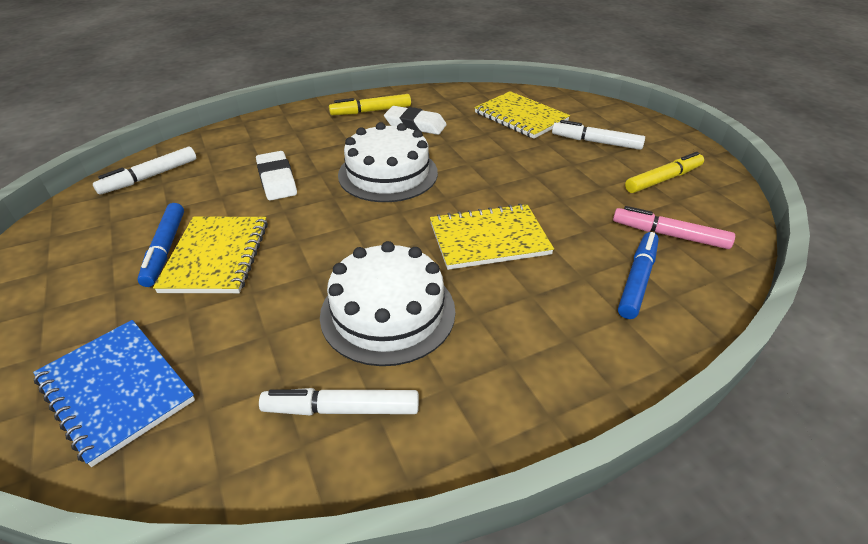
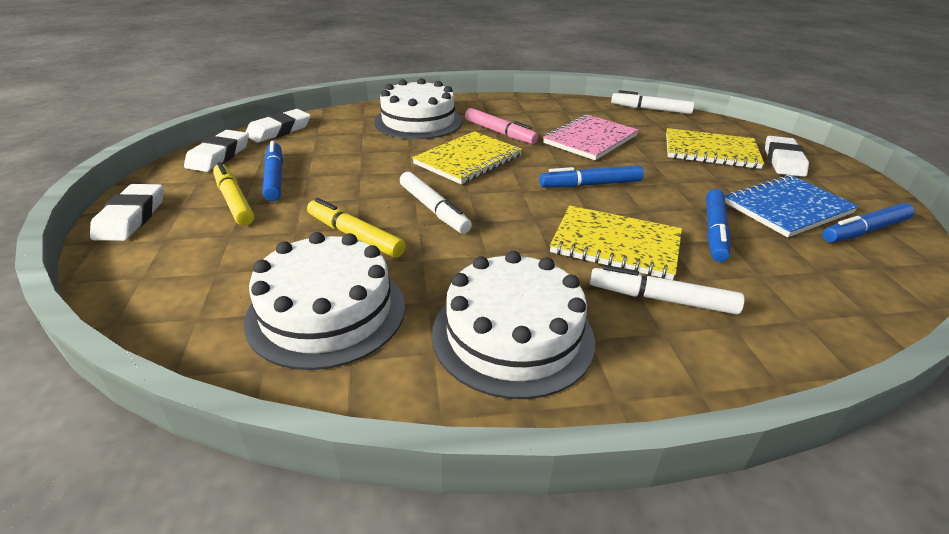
blue marker: 2 -> 4
pink notebook: 0 -> 1
white cake: 2 -> 3
white eraser: 2 -> 4

